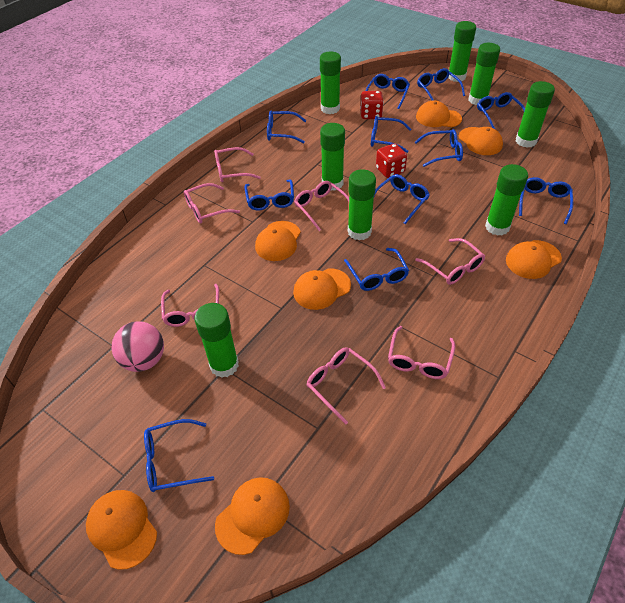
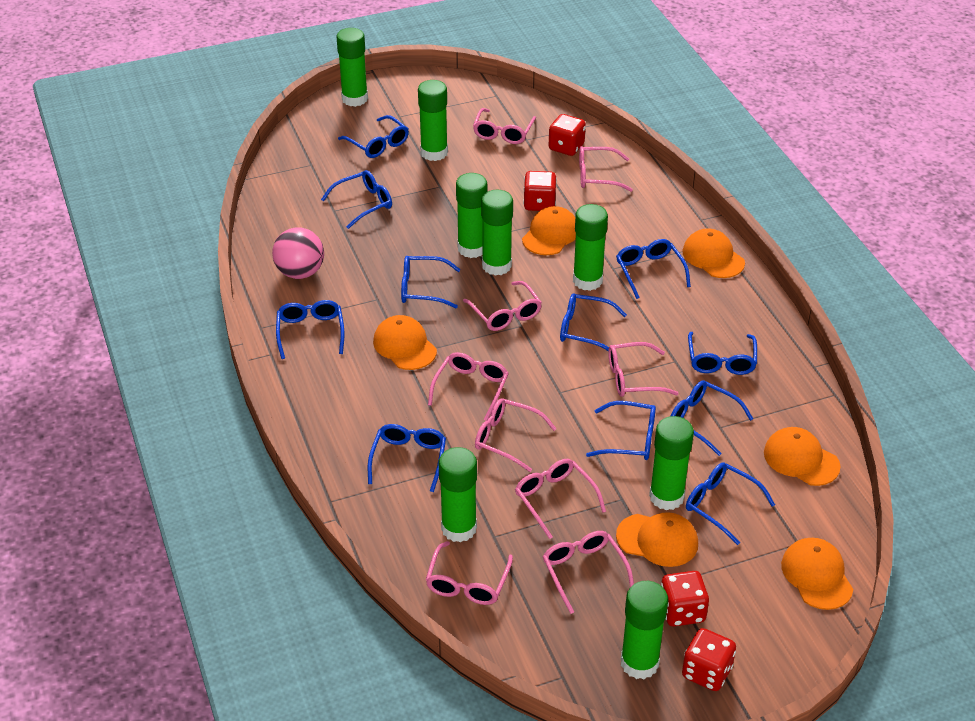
orange cap: 7 -> 6
pink glasses: 7 -> 9
red dice: 2 -> 4

